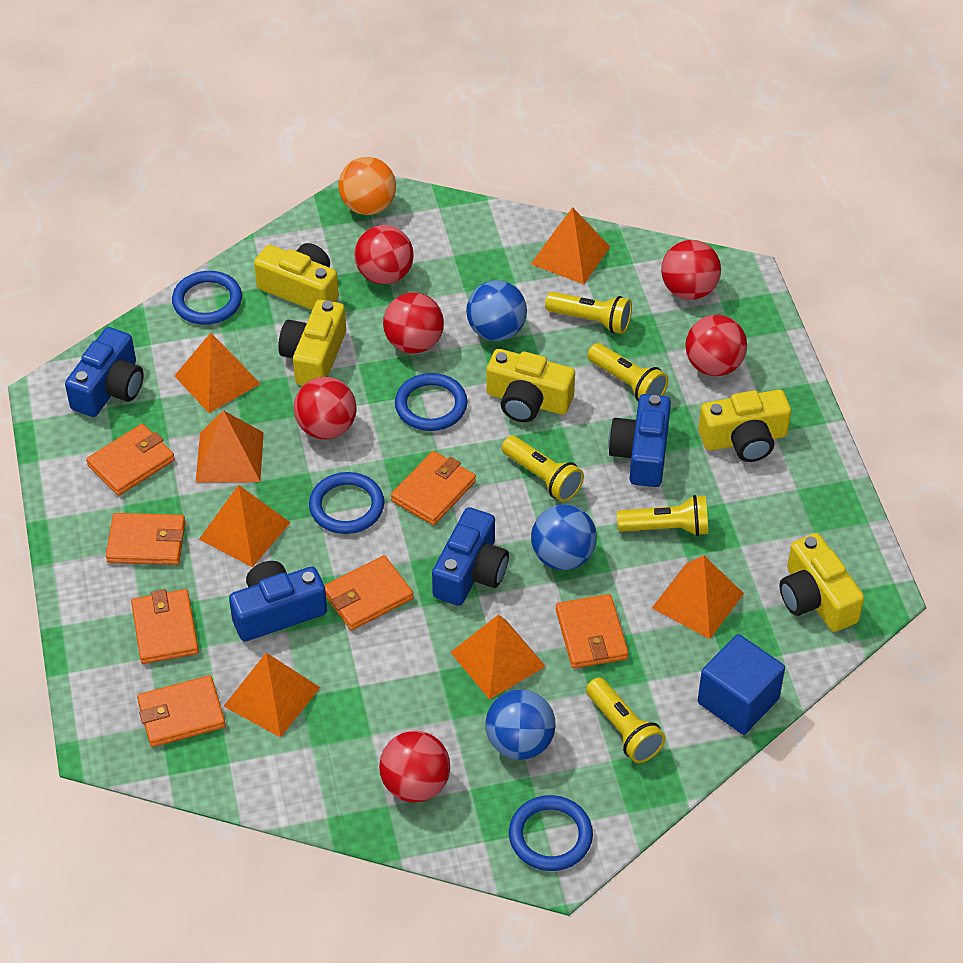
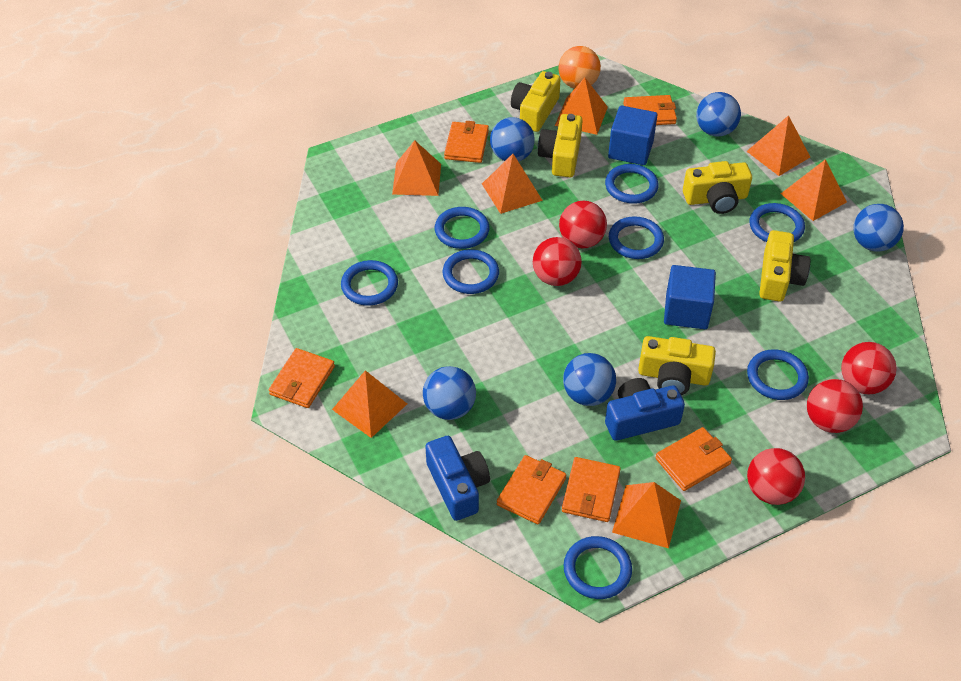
blue ball: 3 -> 5
blue camera: 4 -> 2
blue cube: 1 -> 2
blue ring: 4 -> 8
orange wallet: 7 -> 6
red ball: 6 -> 5
yellow flashlight: 5 -> 0

